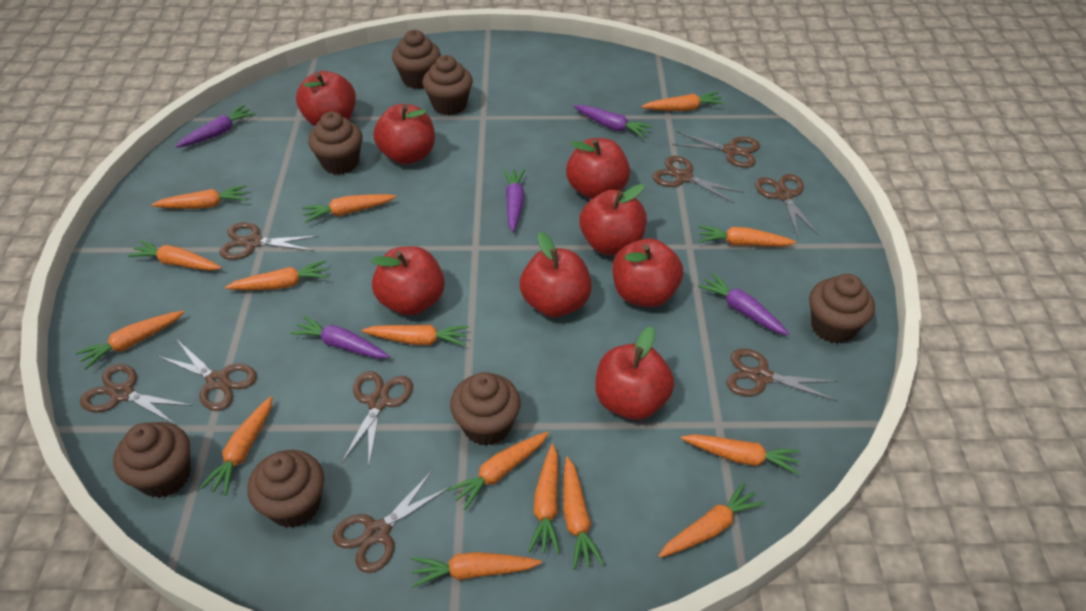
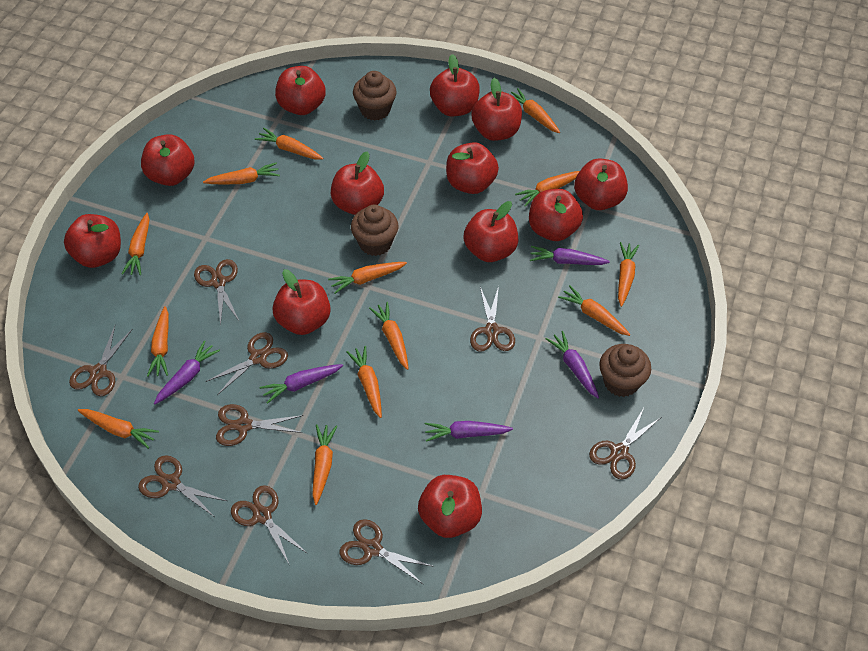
brown cupcake: 7 -> 3
orange carrot: 15 -> 13
red apple: 8 -> 12

